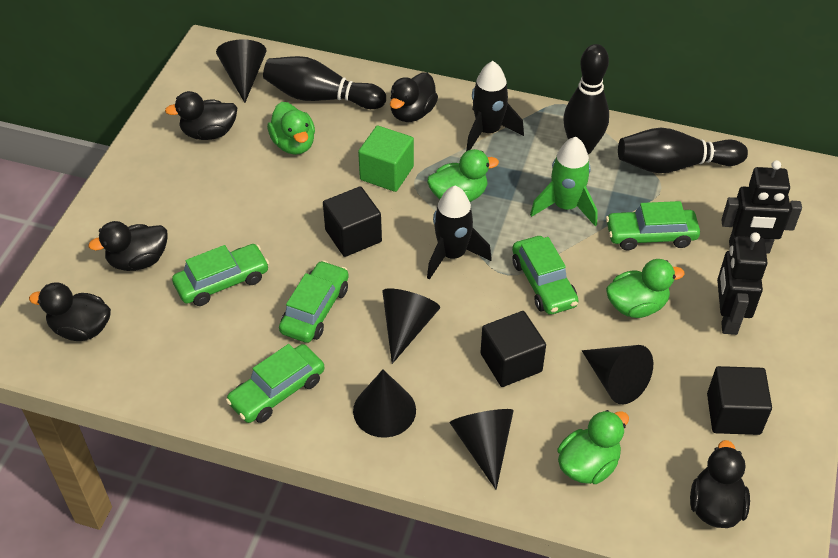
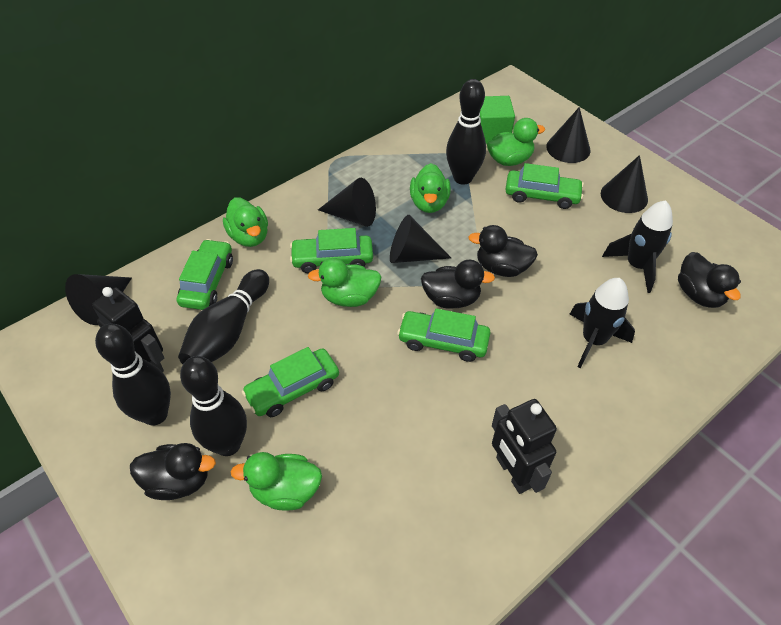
black bowling pin: 3 -> 4
black cube: 3 -> 0
black duck: 5 -> 4
green duck: 4 -> 5
green rocket: 1 -> 0

